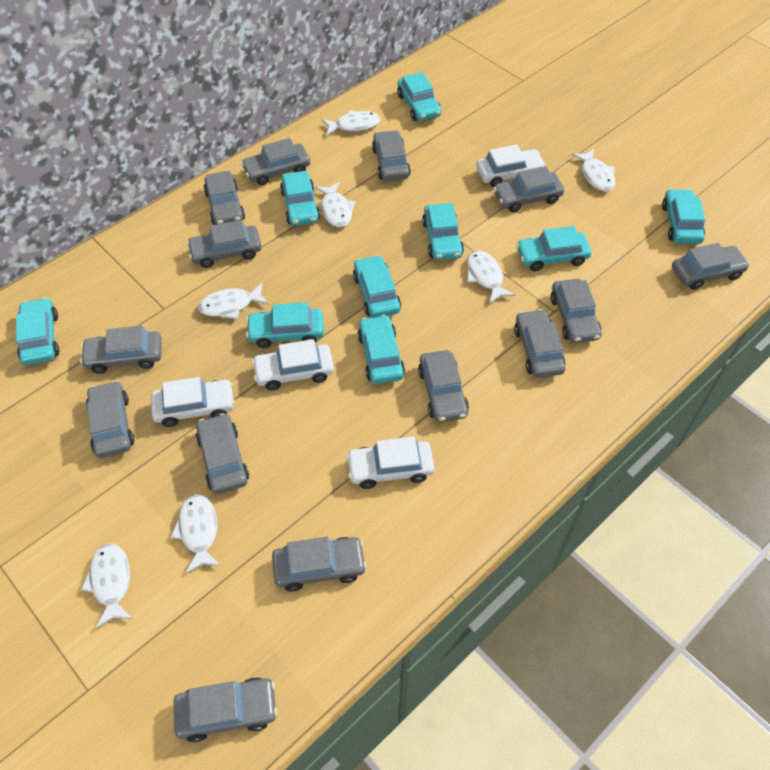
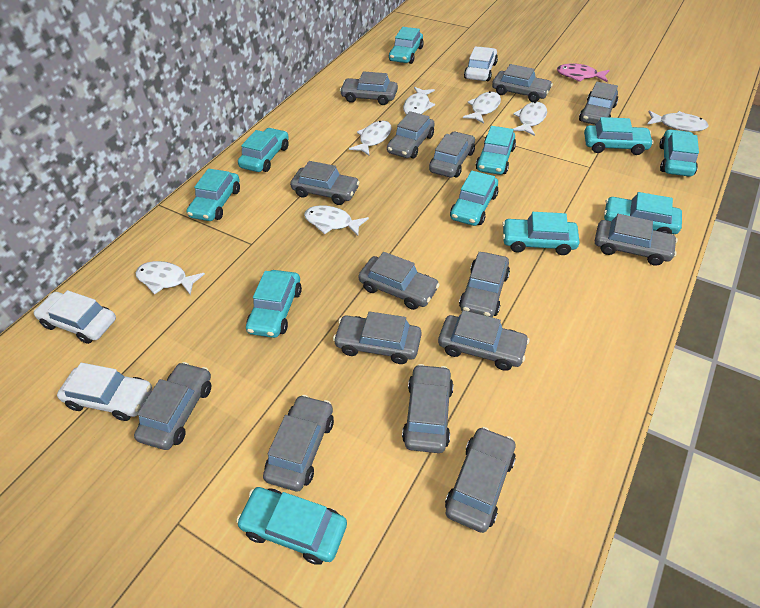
grey car: 14 -> 15
pink fish: 0 -> 1
turquoise car: 9 -> 11
white car: 4 -> 3

